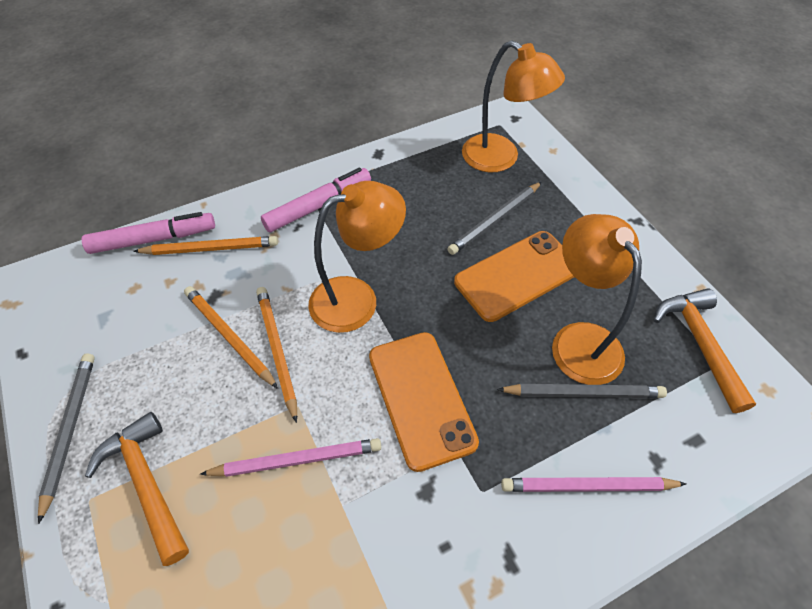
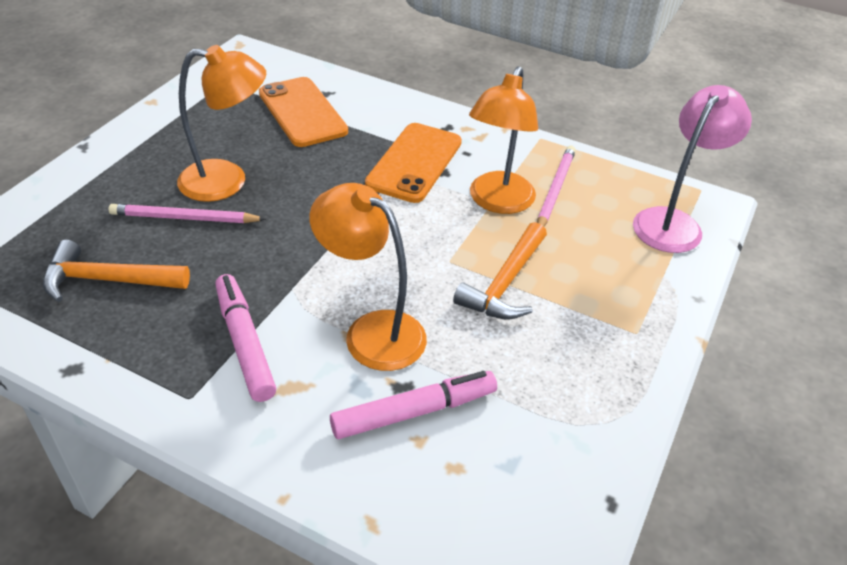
grey pencil: 3 -> 0
orange pencil: 3 -> 0
pink lamp: 0 -> 1

